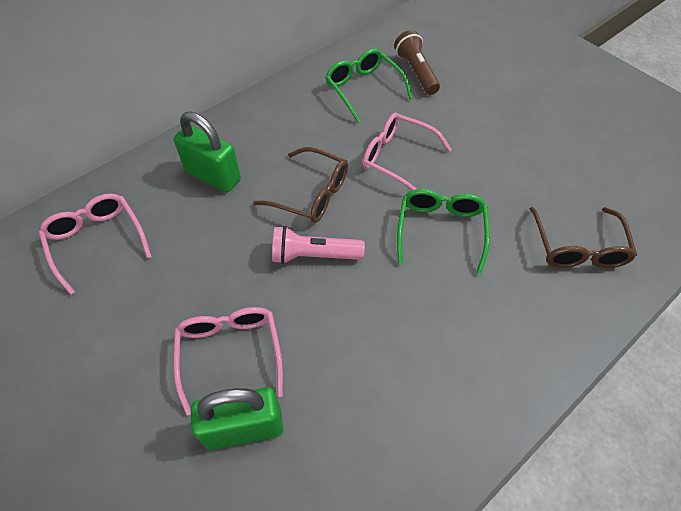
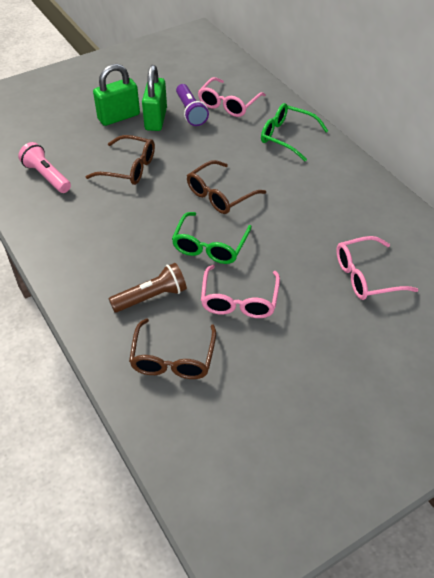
brown glasses: 2 -> 3
purple flashlight: 0 -> 1

